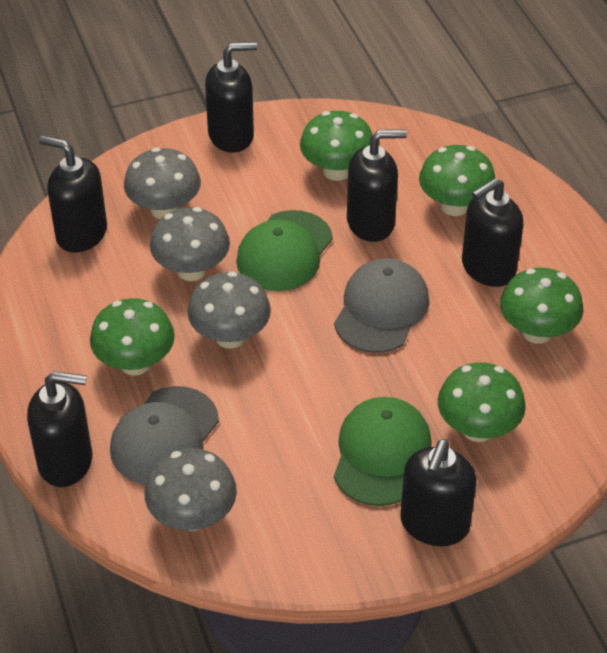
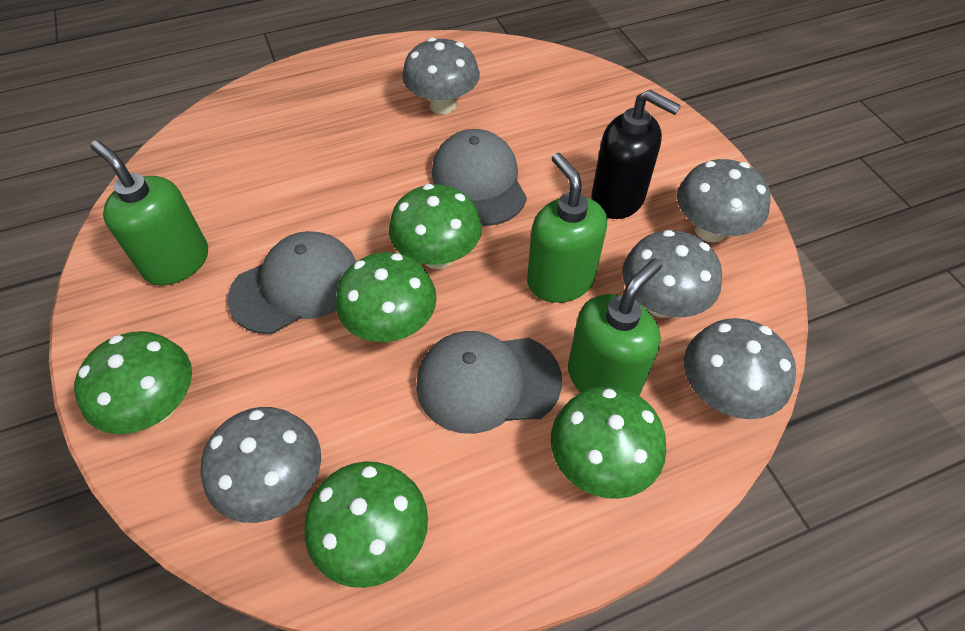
black soap dispenser: 6 -> 1
green cap: 2 -> 0
green soap dispenser: 0 -> 3
grey cap: 2 -> 3
grey mushroom: 4 -> 5

